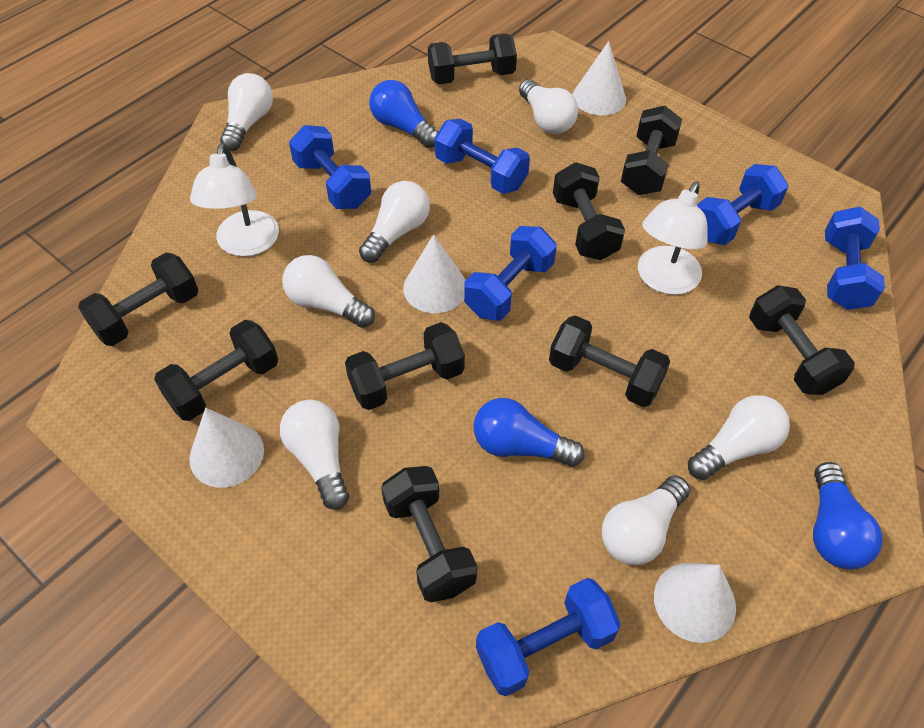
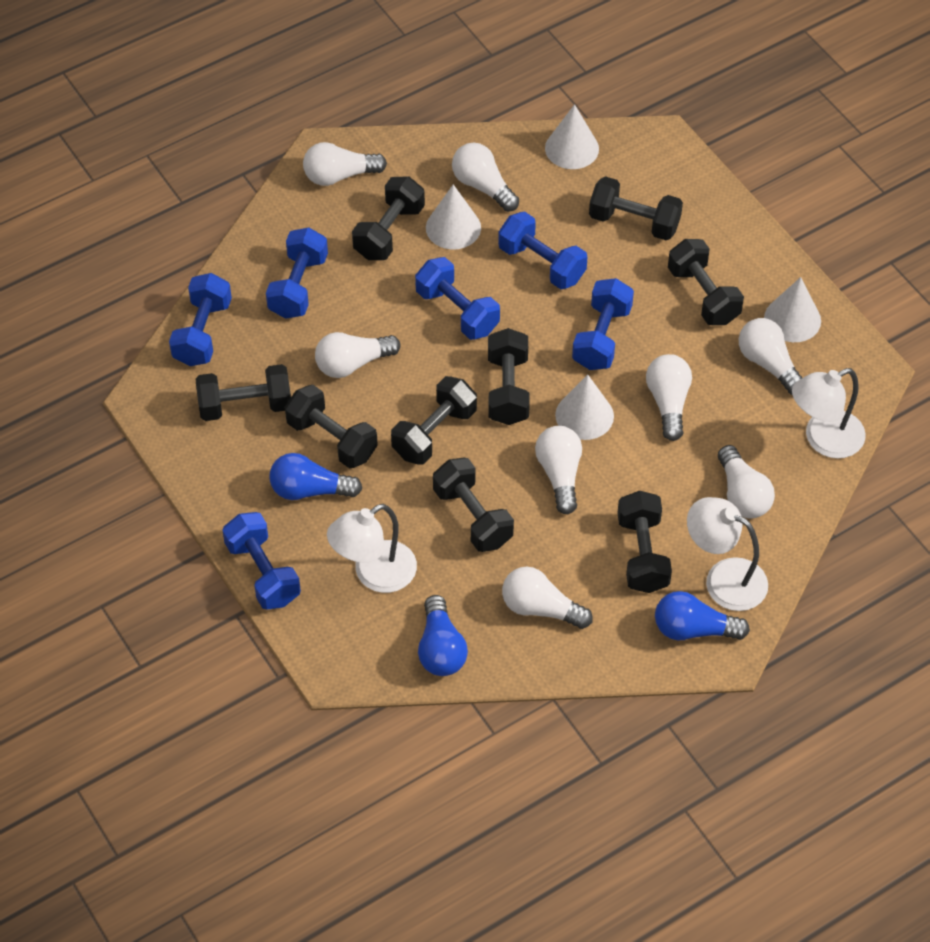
white lamp: 2 -> 3
white light bulb: 7 -> 8

